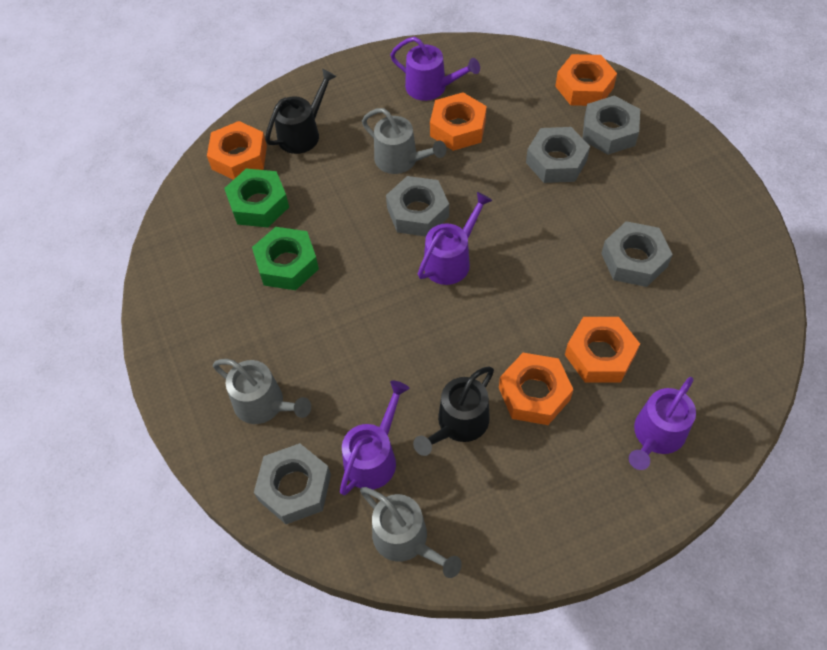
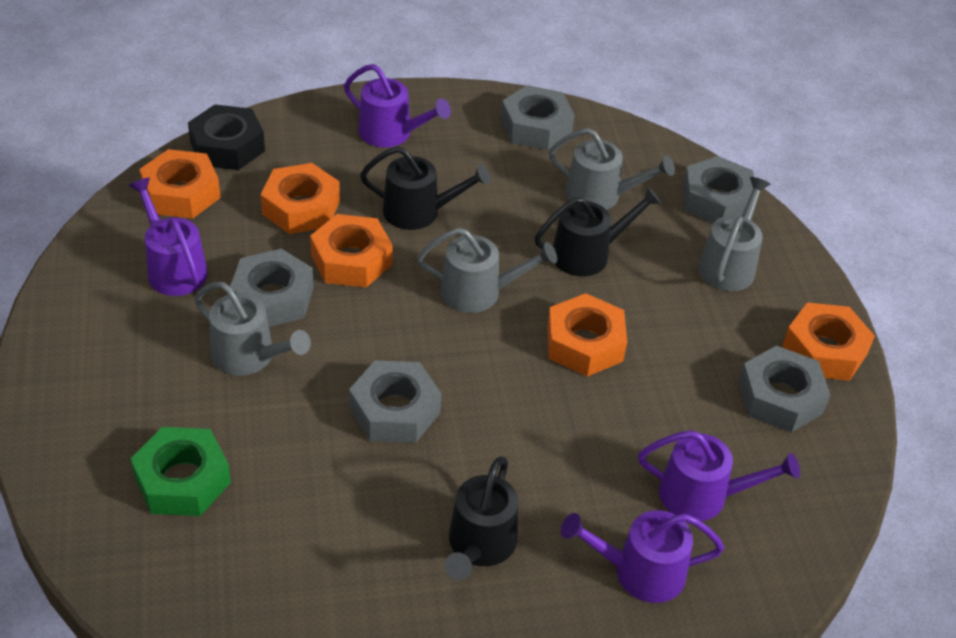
black nut: 0 -> 1
black watering can: 2 -> 3
green nut: 2 -> 1
grey watering can: 3 -> 4

